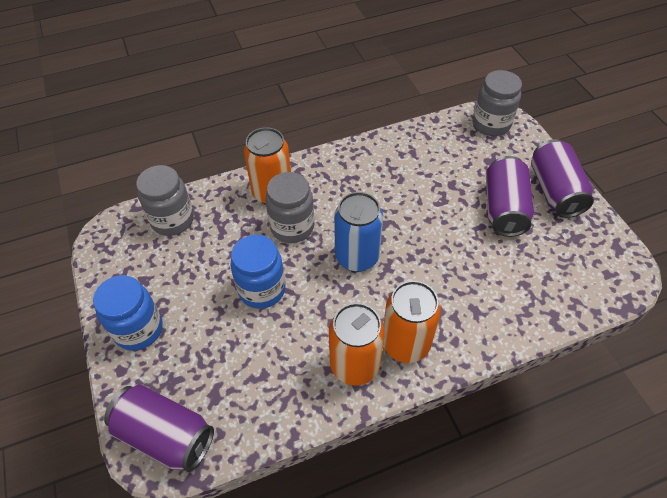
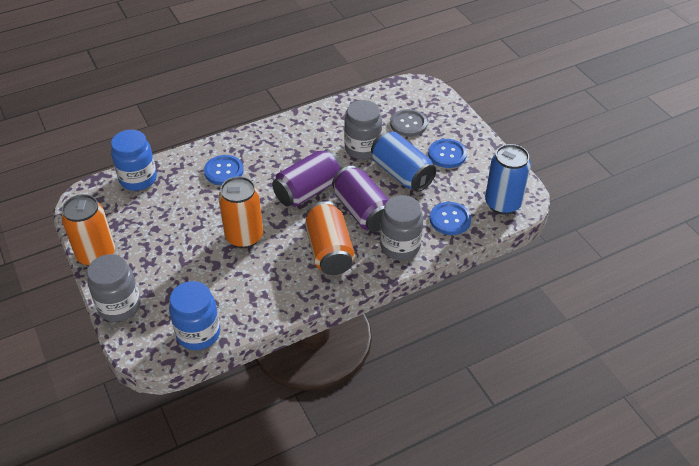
blue button: 0 -> 3
blue can: 1 -> 2
grey button: 0 -> 1
purple can: 3 -> 2

